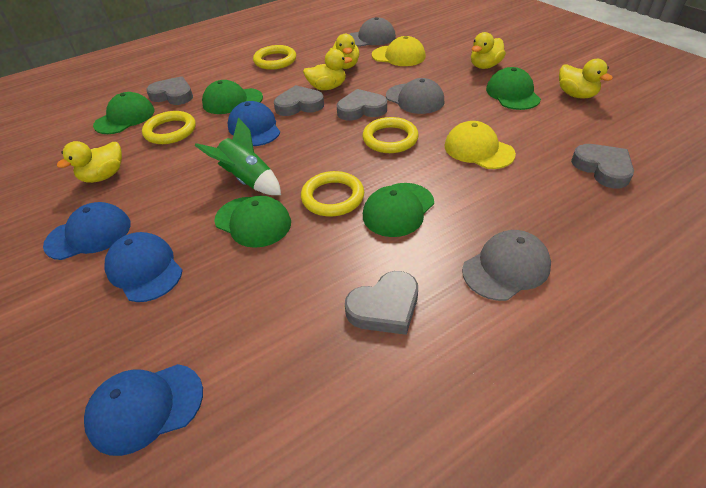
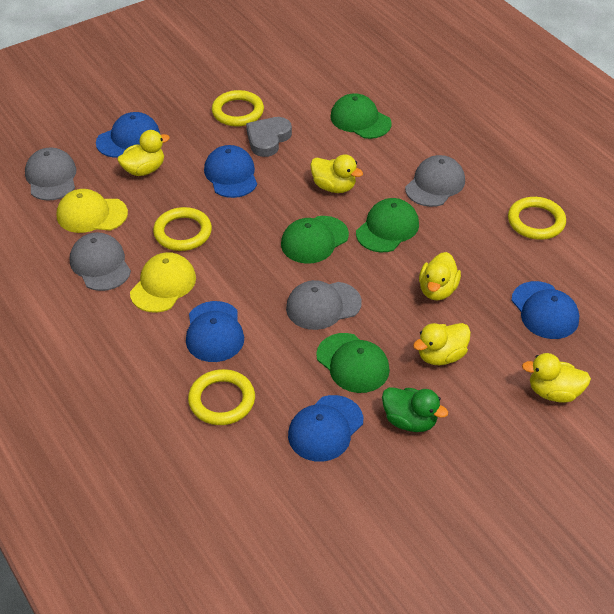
blue cap: 4 -> 5
green cap: 5 -> 4
green duck: 0 -> 1
green rocket: 1 -> 0
grey cap: 3 -> 4
grey heart: 5 -> 1

